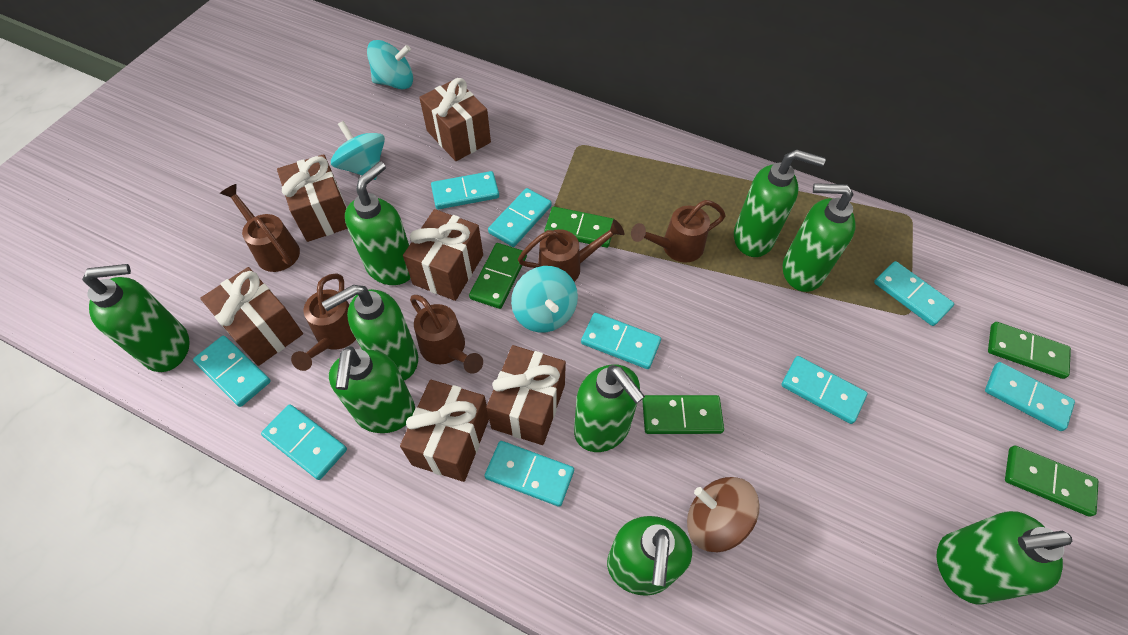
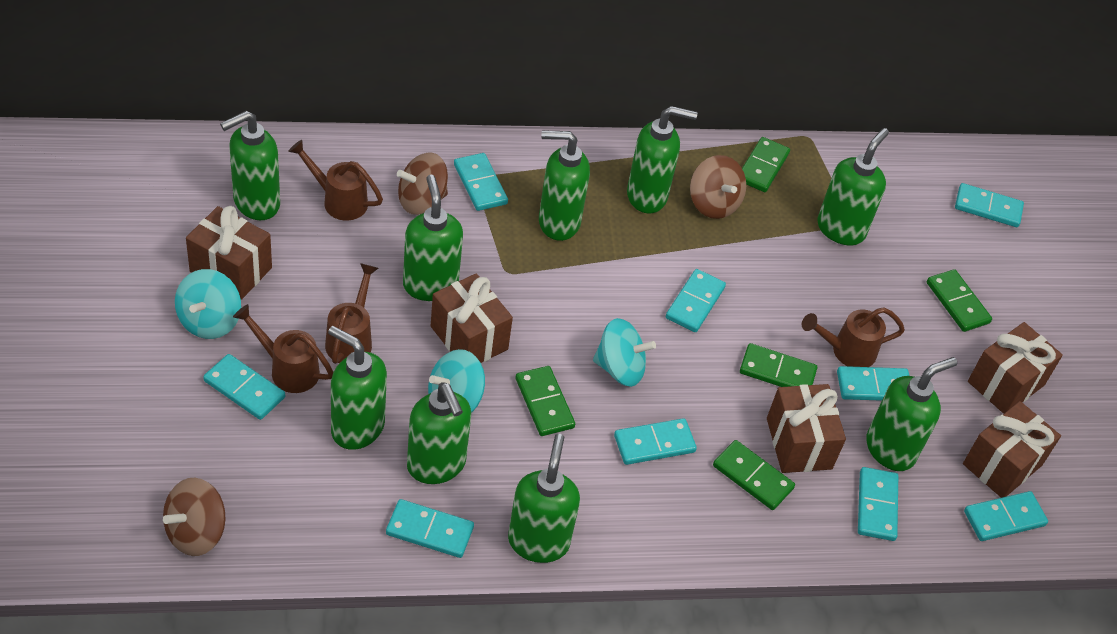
brown gift: 6 -> 5
brown spinning top: 1 -> 3
brown watering can: 5 -> 4

